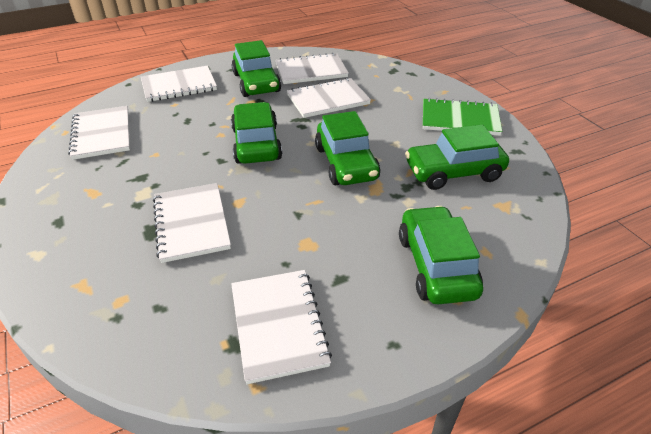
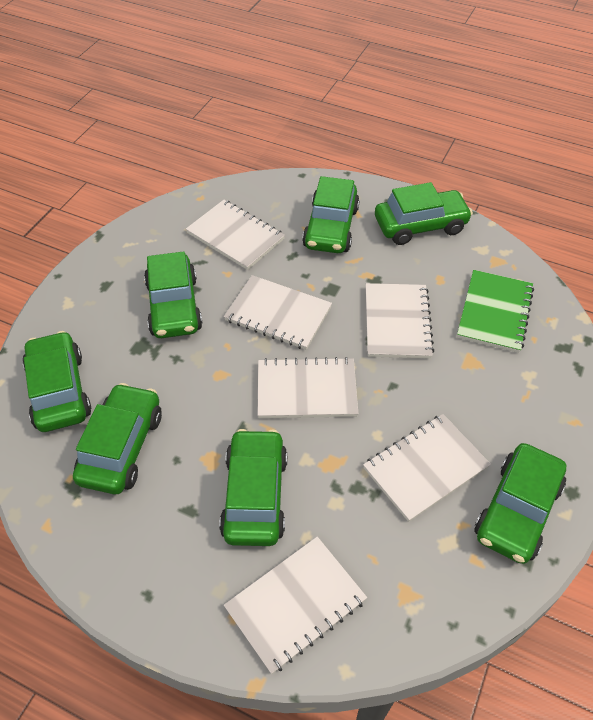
green car: 5 -> 7

